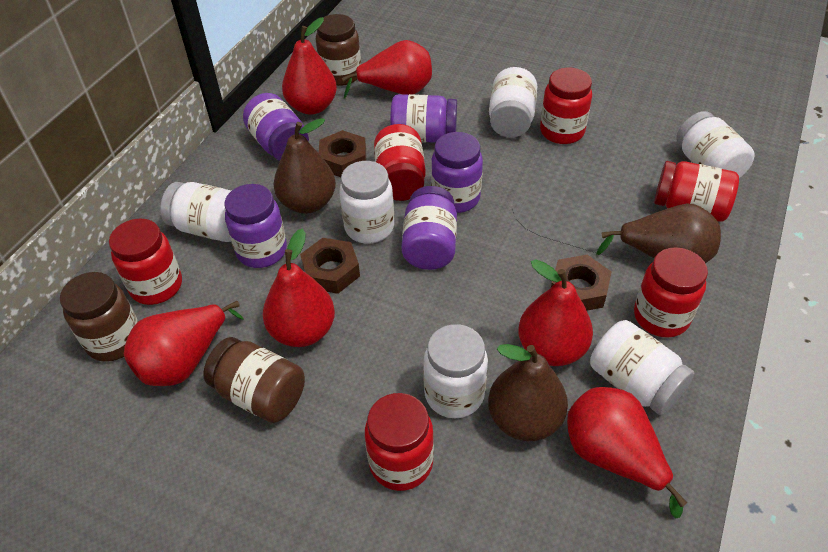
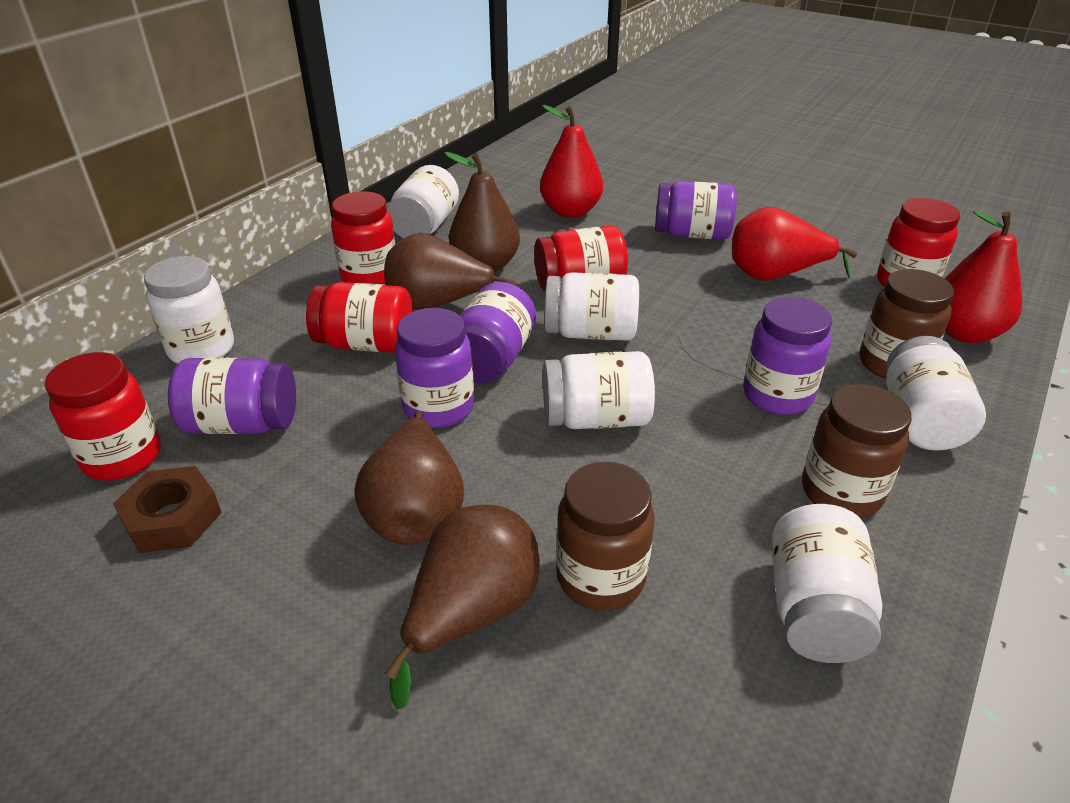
brown nut: 3 -> 1
brown pear: 3 -> 4
red jar: 6 -> 5
red pear: 6 -> 3

